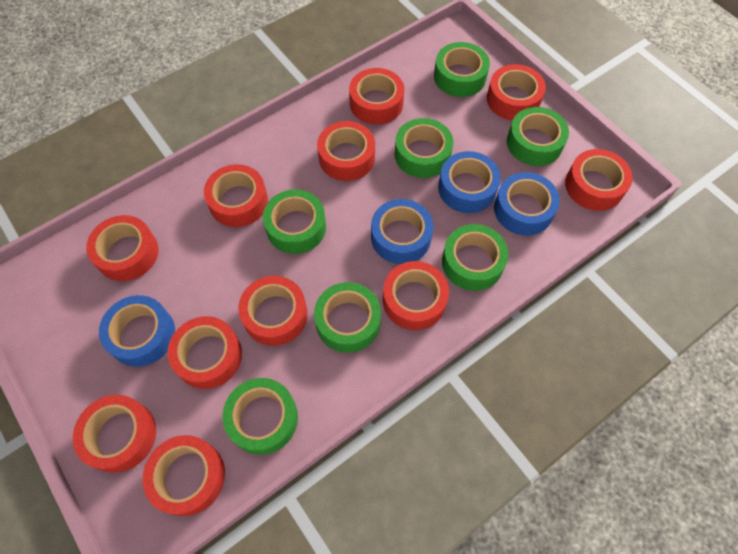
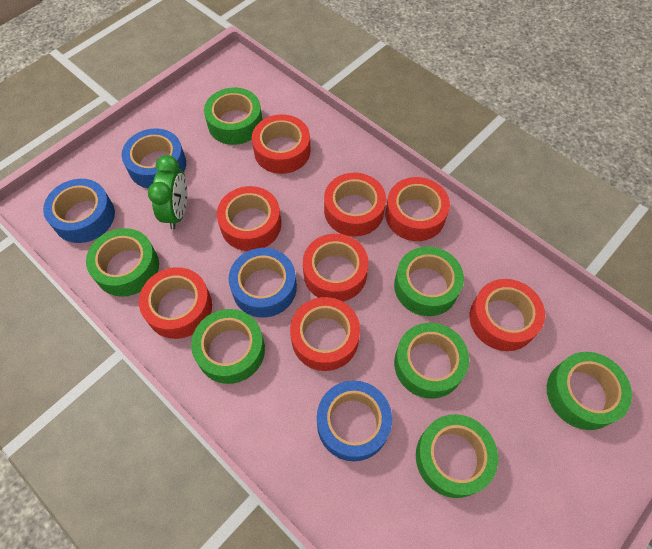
green clock: 0 -> 1
red tape: 11 -> 8

